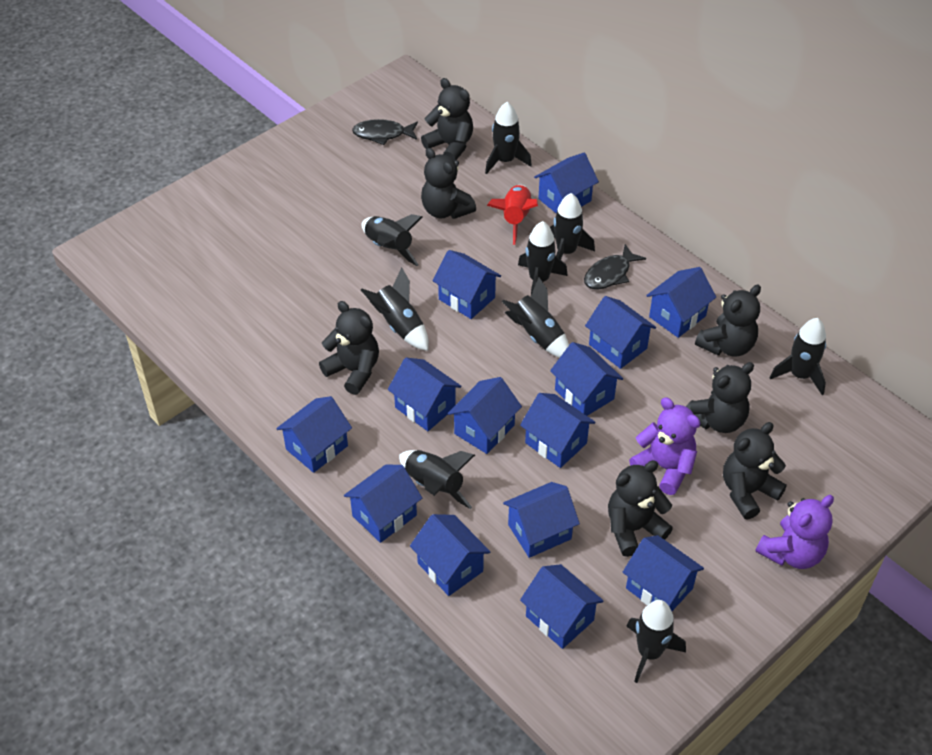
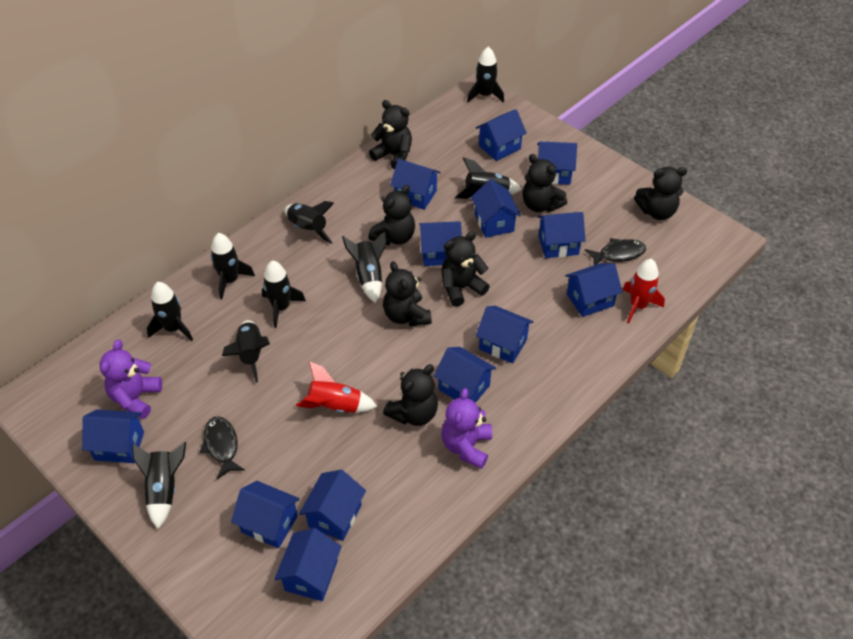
blue house: 14 -> 13
red rocket: 1 -> 2

